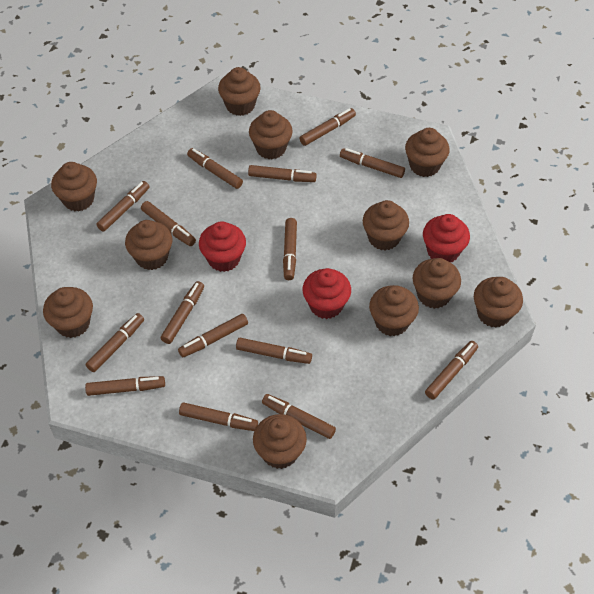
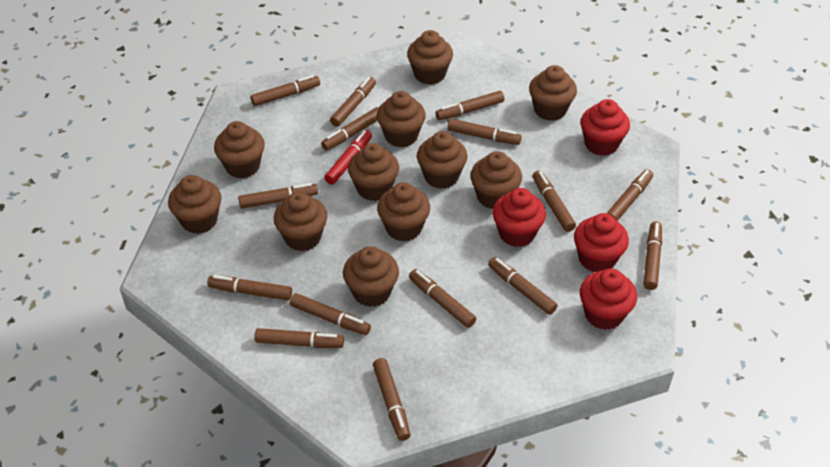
red cupcake: 3 -> 4
red marker: 0 -> 1

